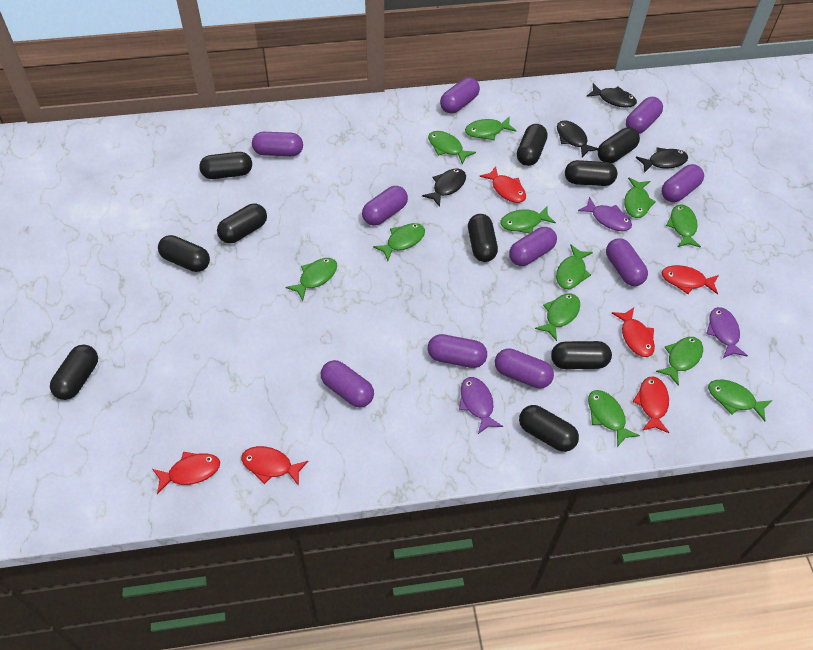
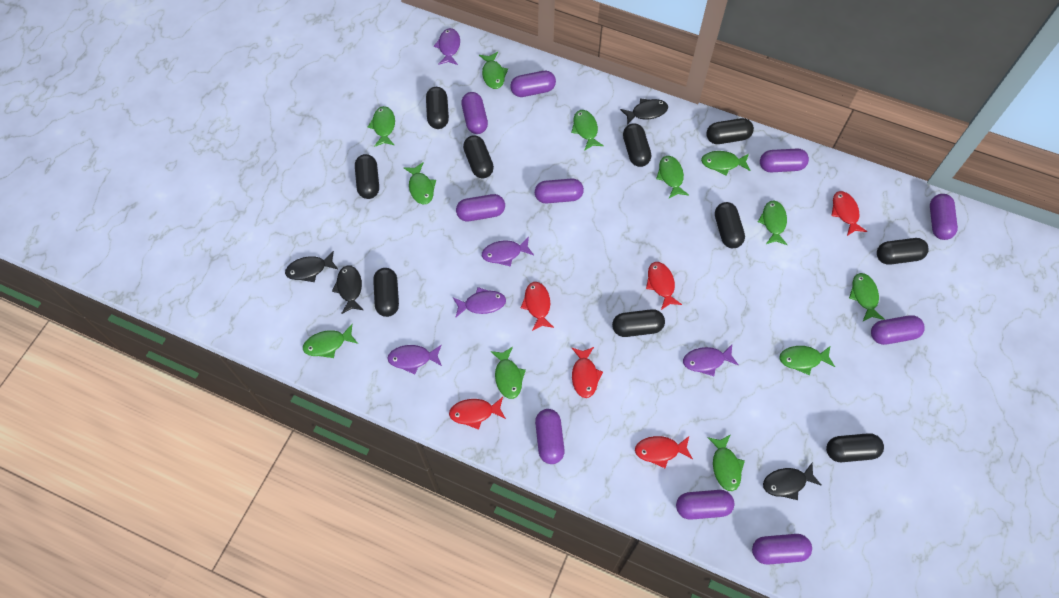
purple fish: 3 -> 5

